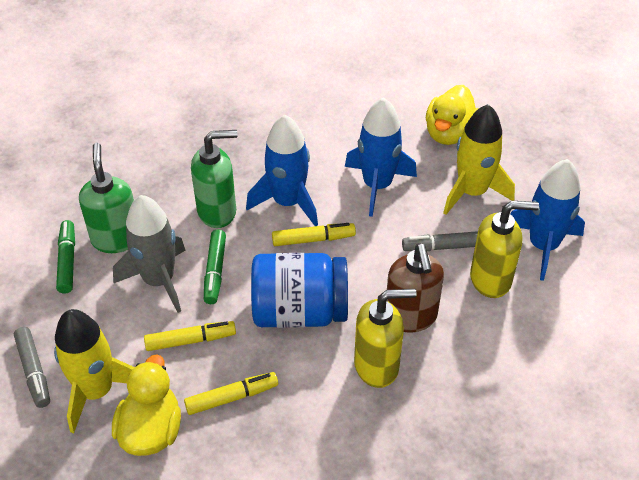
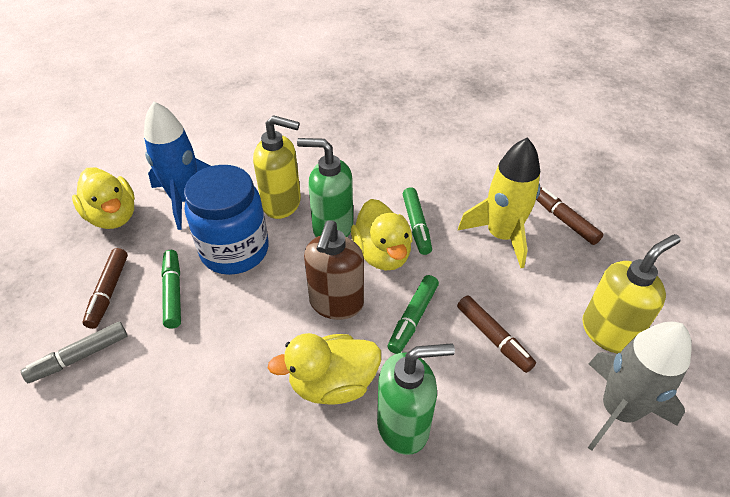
blue rocket: 3 -> 1
brown marker: 0 -> 3
green marker: 2 -> 3
grey marker: 2 -> 1
yellow duck: 2 -> 3
yellow marker: 3 -> 0
yellow rocket: 2 -> 1

